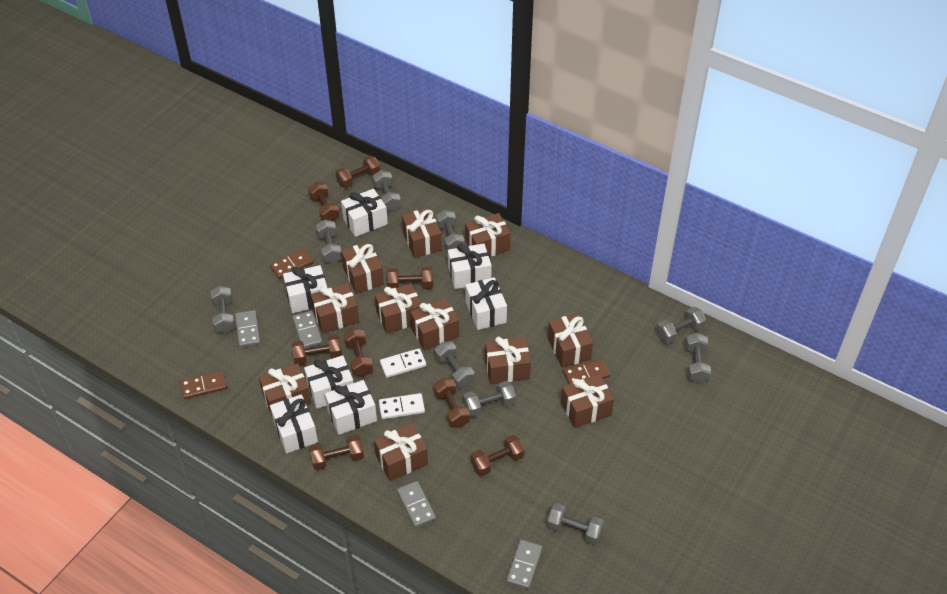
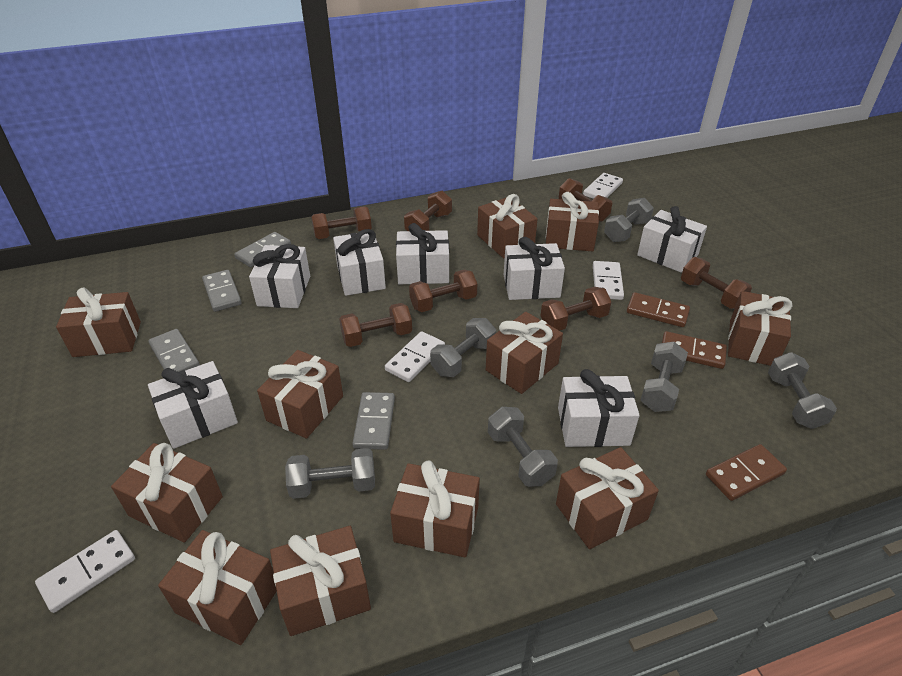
brown dumbbell: 8 -> 7
grey dumbbell: 9 -> 6
white domino: 2 -> 4

